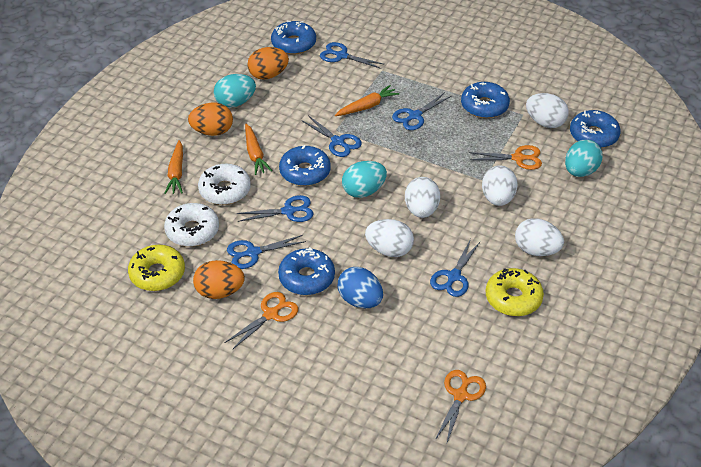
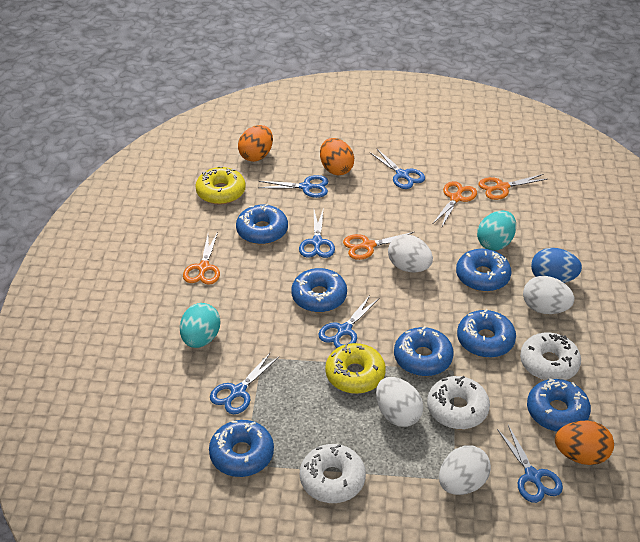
blue donut: 5 -> 7
orange carrot: 3 -> 0
orange scissors: 3 -> 4
turquoise egg: 3 -> 2
white donut: 2 -> 3
white egg: 5 -> 4

